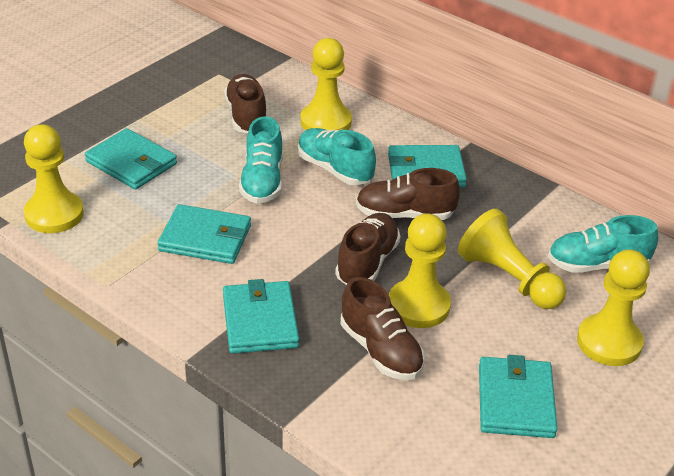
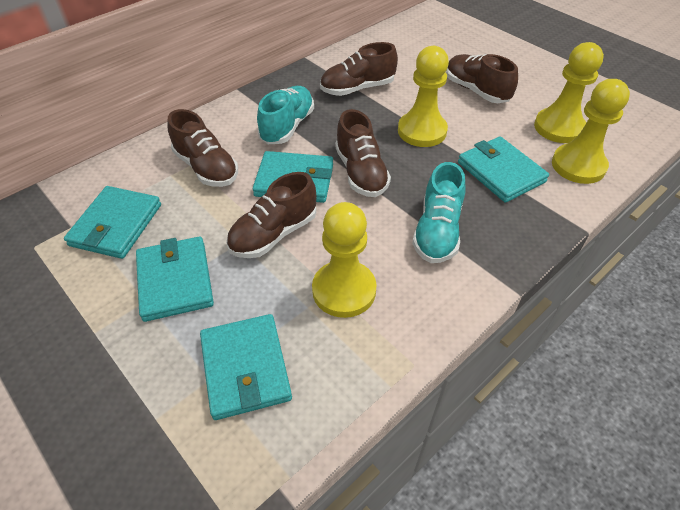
brown shoe: 4 -> 5
turquoise shoe: 3 -> 2
yellow pawn: 5 -> 4

